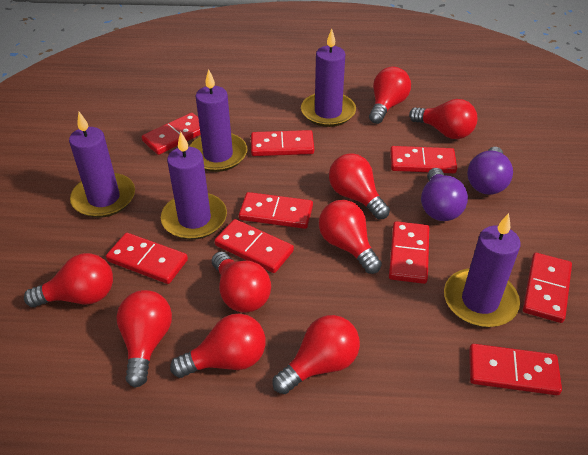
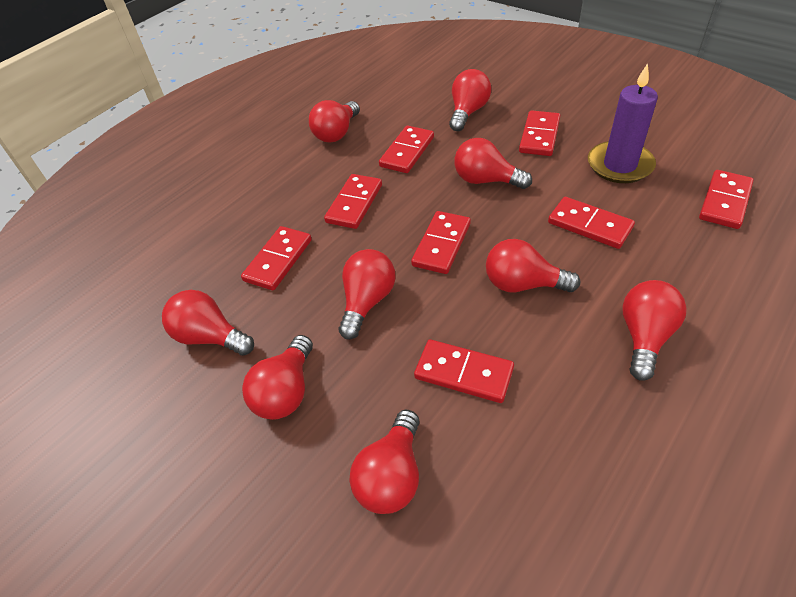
purple candle: 5 -> 1
purple light bulb: 2 -> 0
red domino: 9 -> 8

